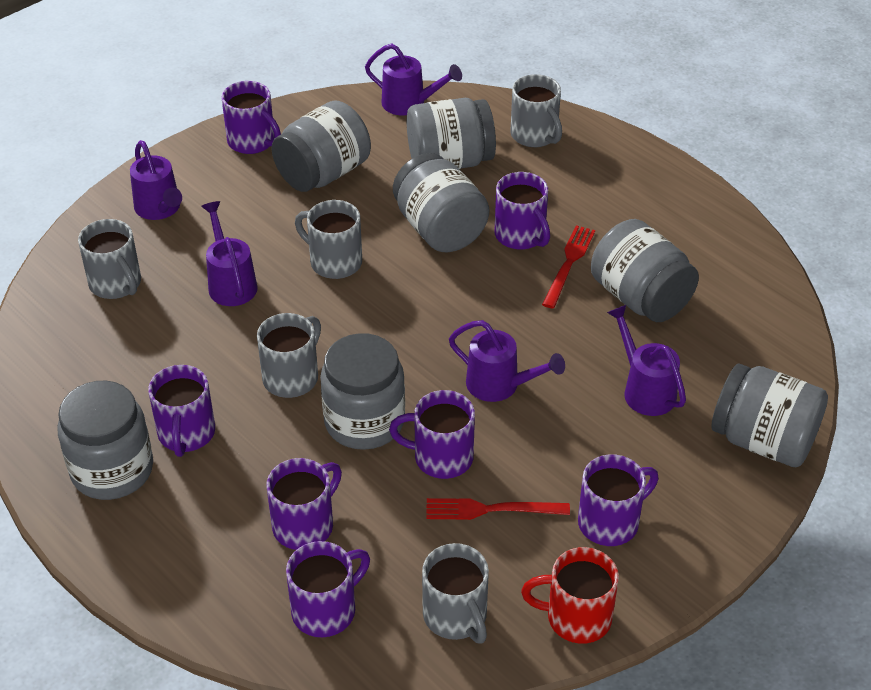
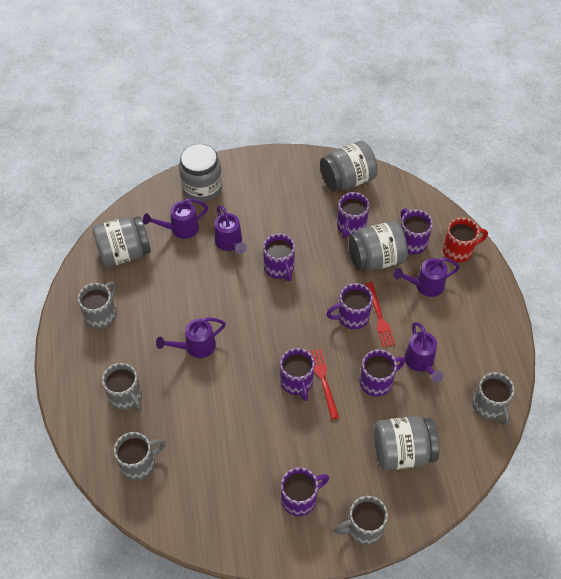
grey jar: 7 -> 5

